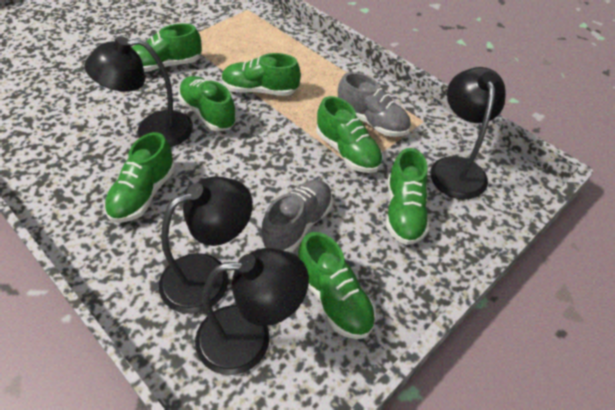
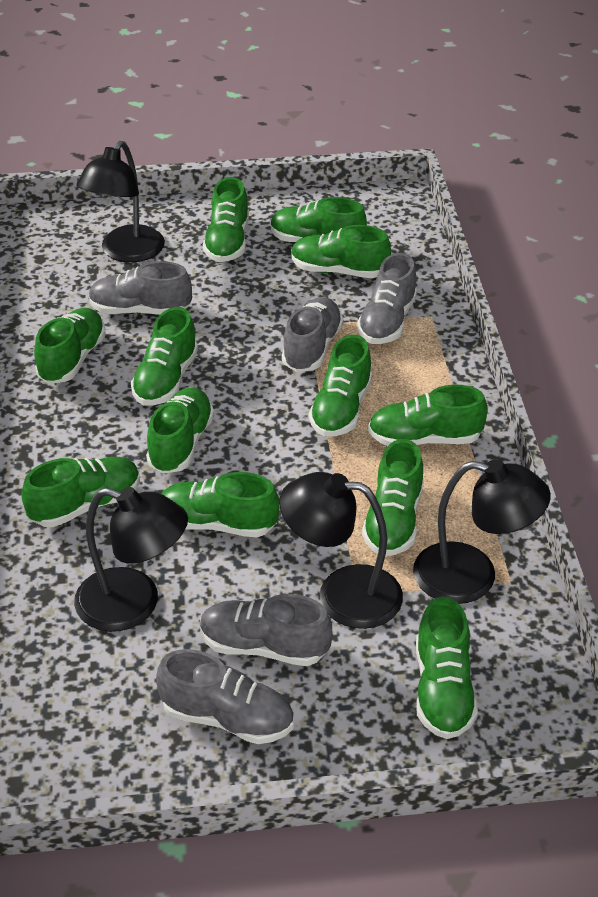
green shoe: 7 -> 12
grey shoe: 2 -> 5

